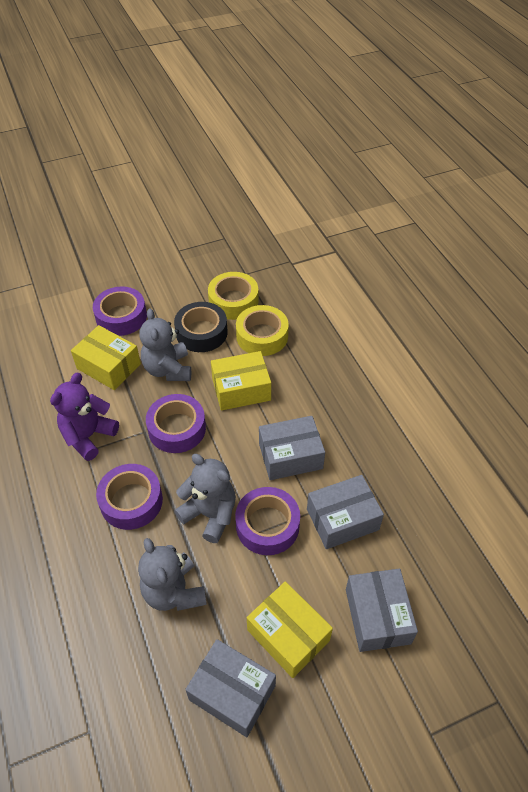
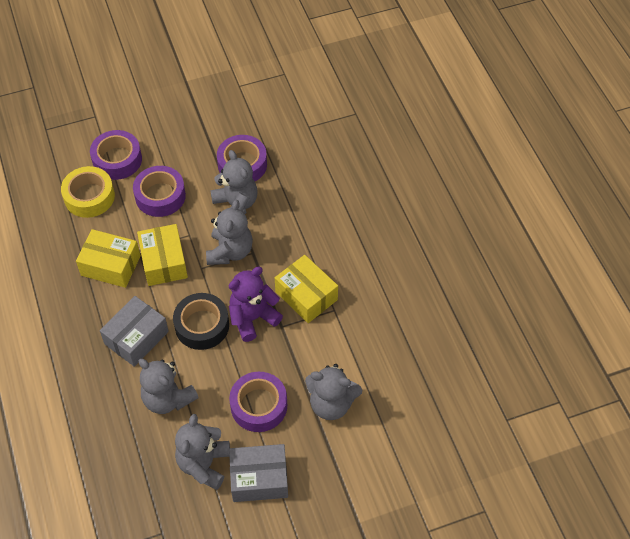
grey box: 4 -> 2
grey teddy bear: 3 -> 5
yellow tape: 2 -> 1

